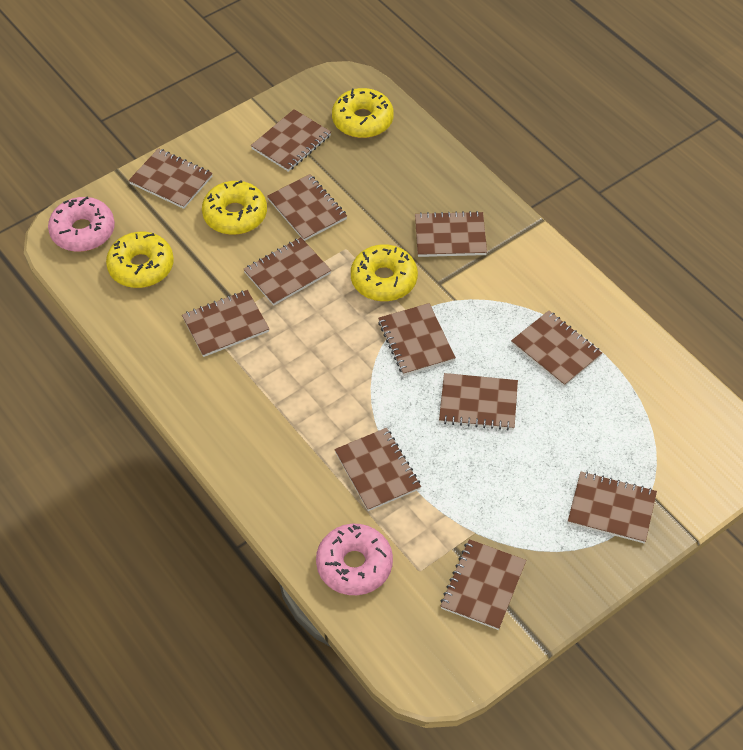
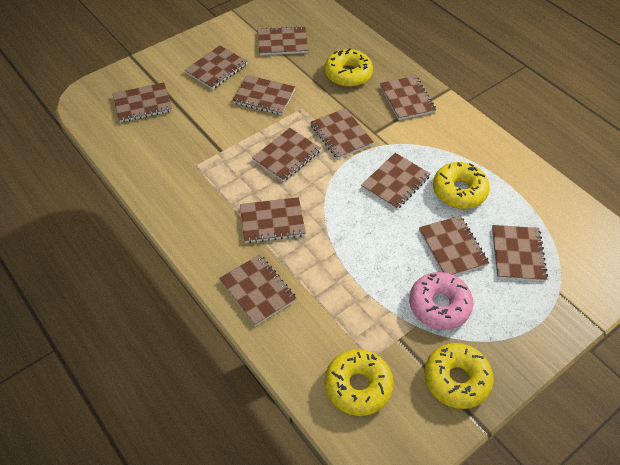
pink donut: 2 -> 1

